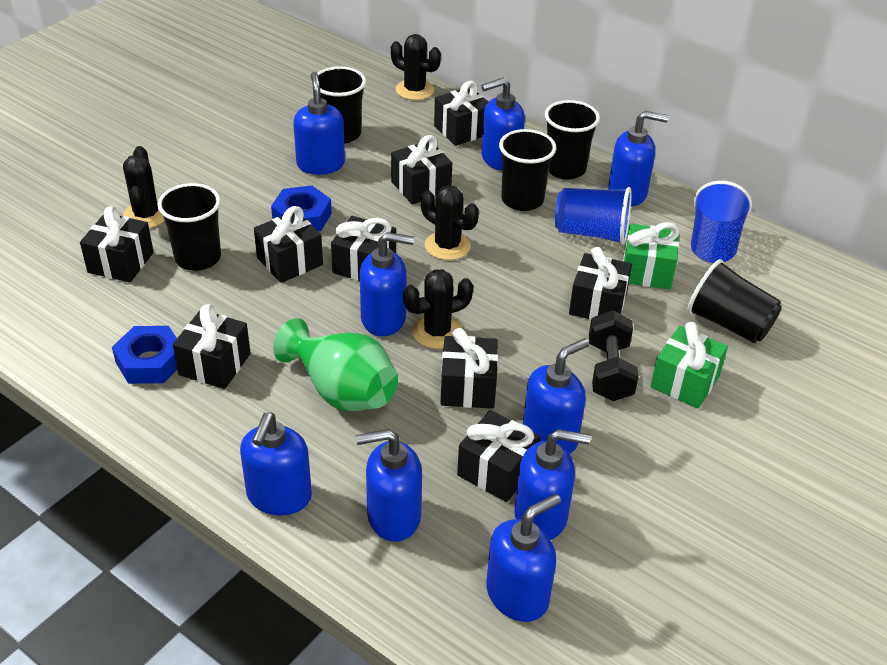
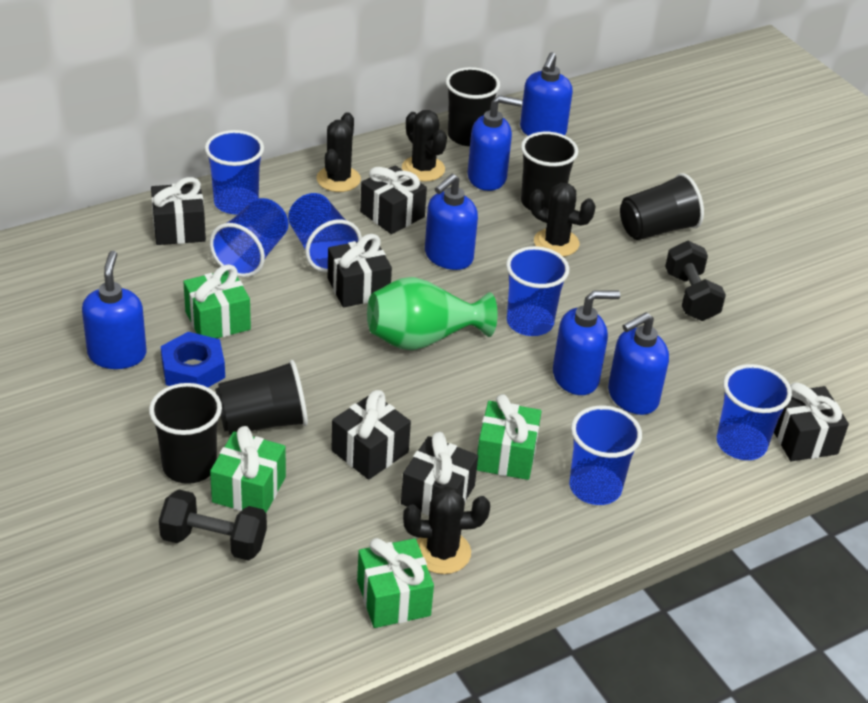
black dumbbell: 1 -> 2
black gift: 9 -> 6
blue cup: 2 -> 6
blue nut: 2 -> 1
blue soap dispenser: 9 -> 6
green gift: 2 -> 4

